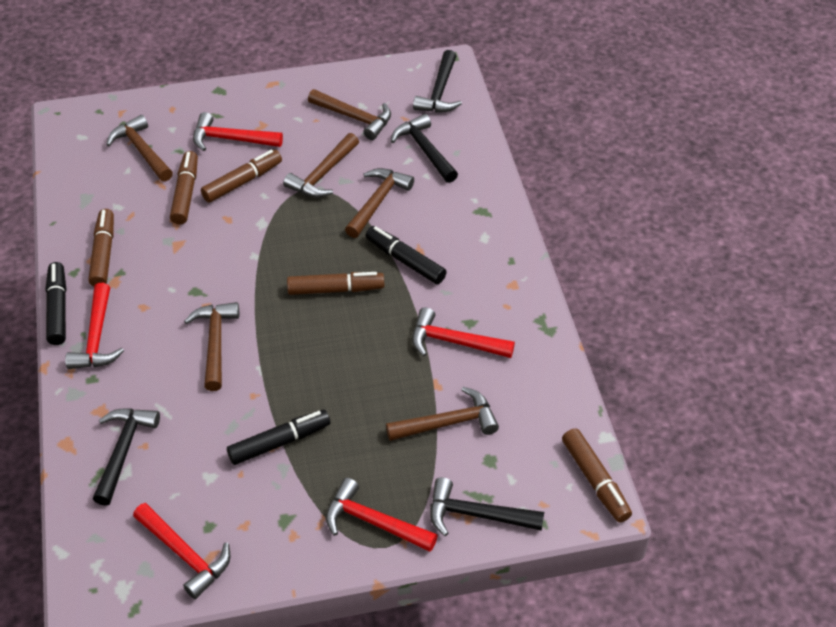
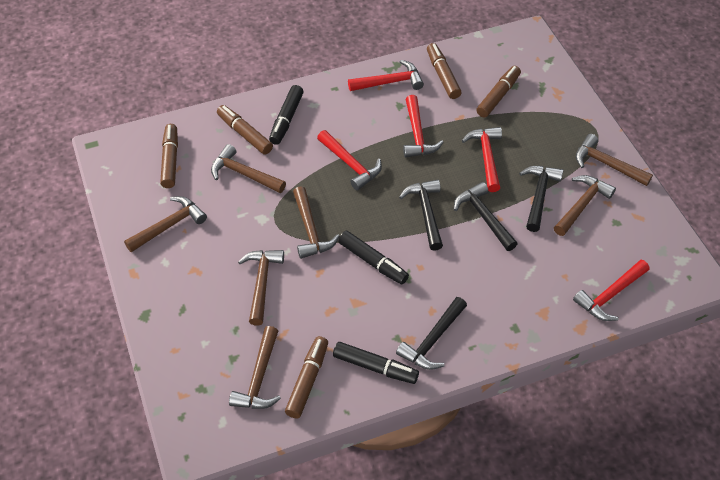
brown hammer: 6 -> 7

